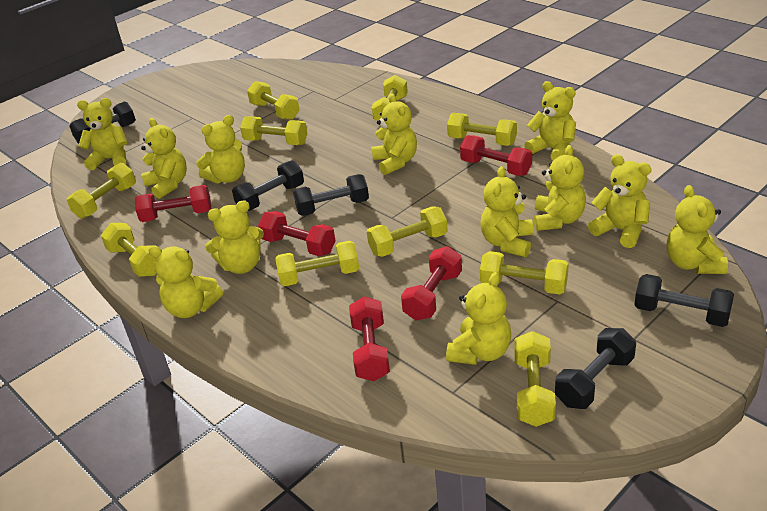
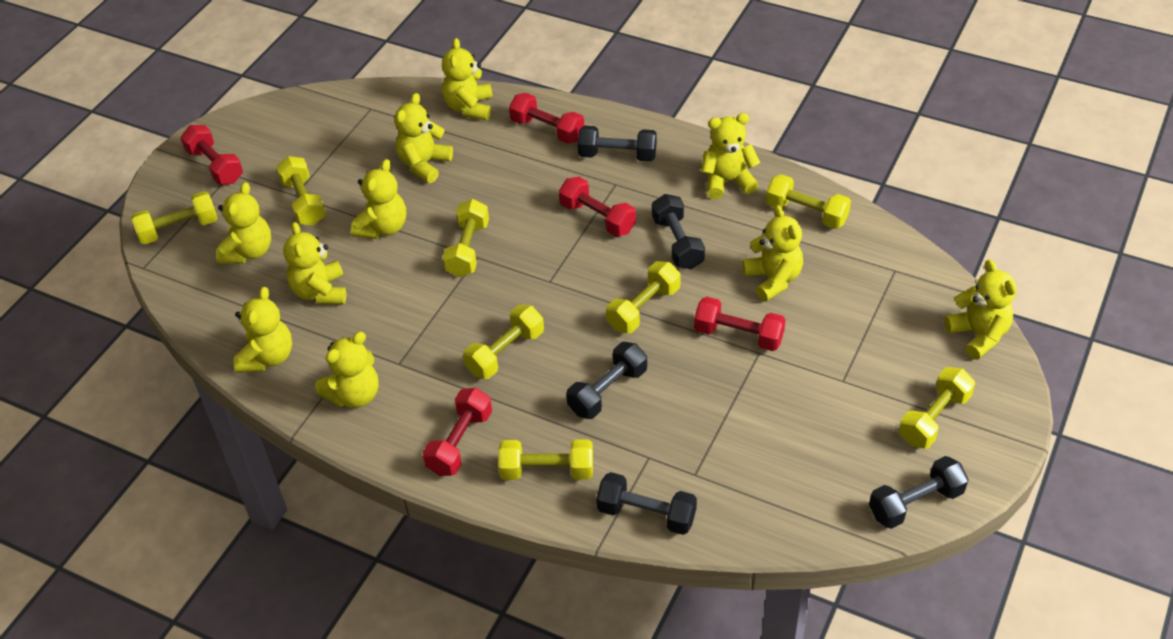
yellow dumbbell: 10 -> 8
yellow teddy bear: 12 -> 10

